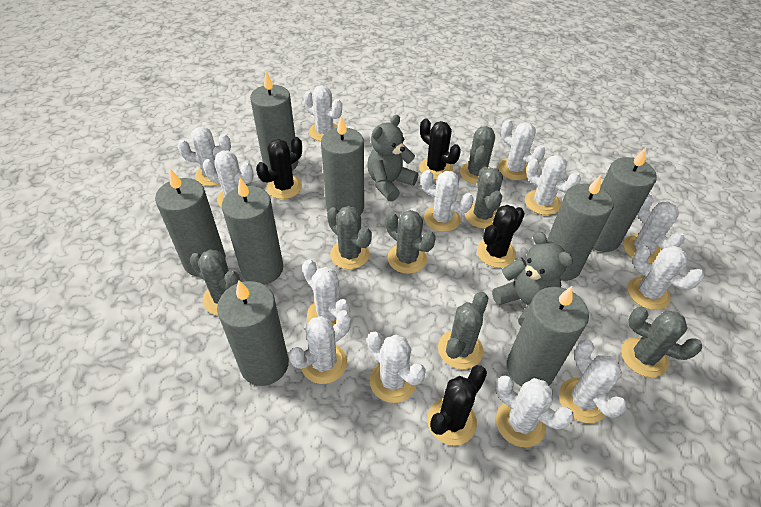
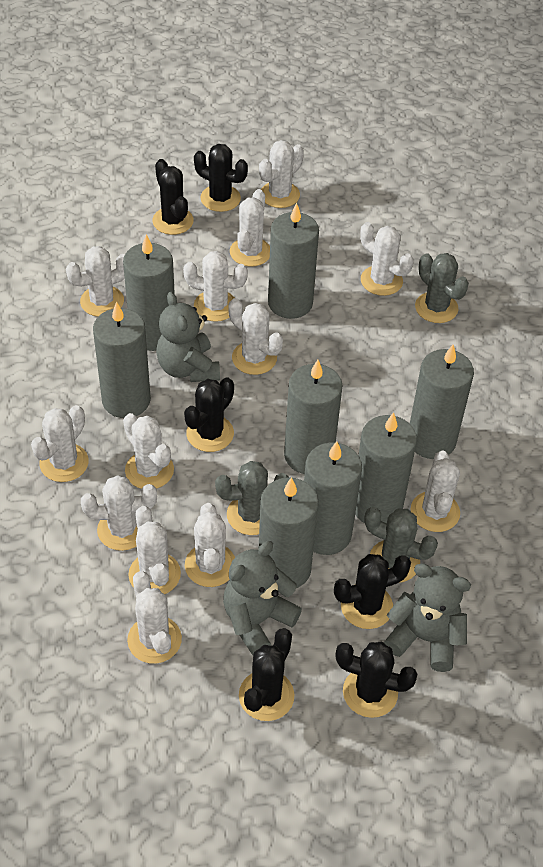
black cactus: 4 -> 6
grey cactus: 7 -> 3
grey teddy bear: 2 -> 3

